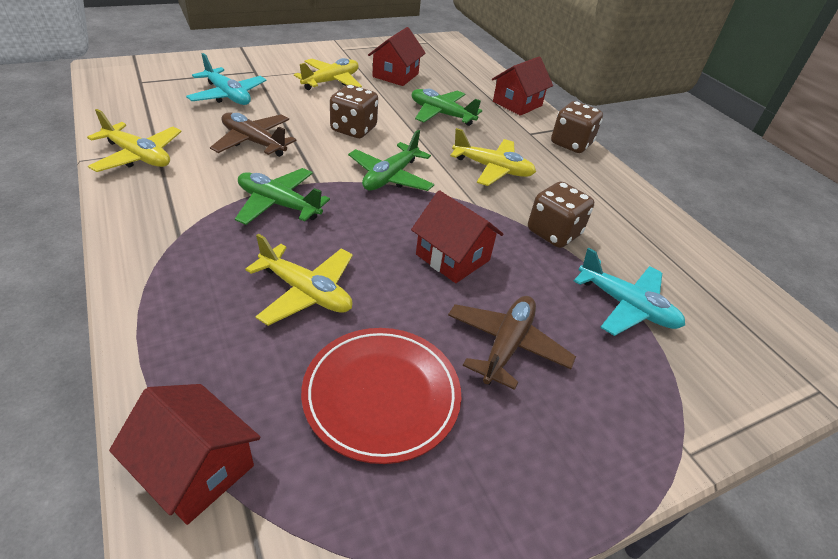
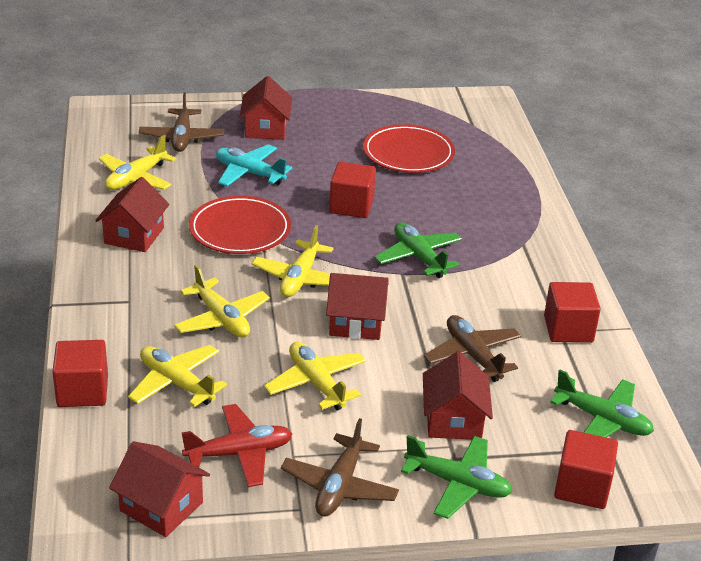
brown dice: 3 -> 0
brown plane: 2 -> 3
red cube: 0 -> 4
red house: 4 -> 5
red plane: 0 -> 1
red plate: 1 -> 2
turquoise plane: 2 -> 1
yellow plane: 4 -> 5

